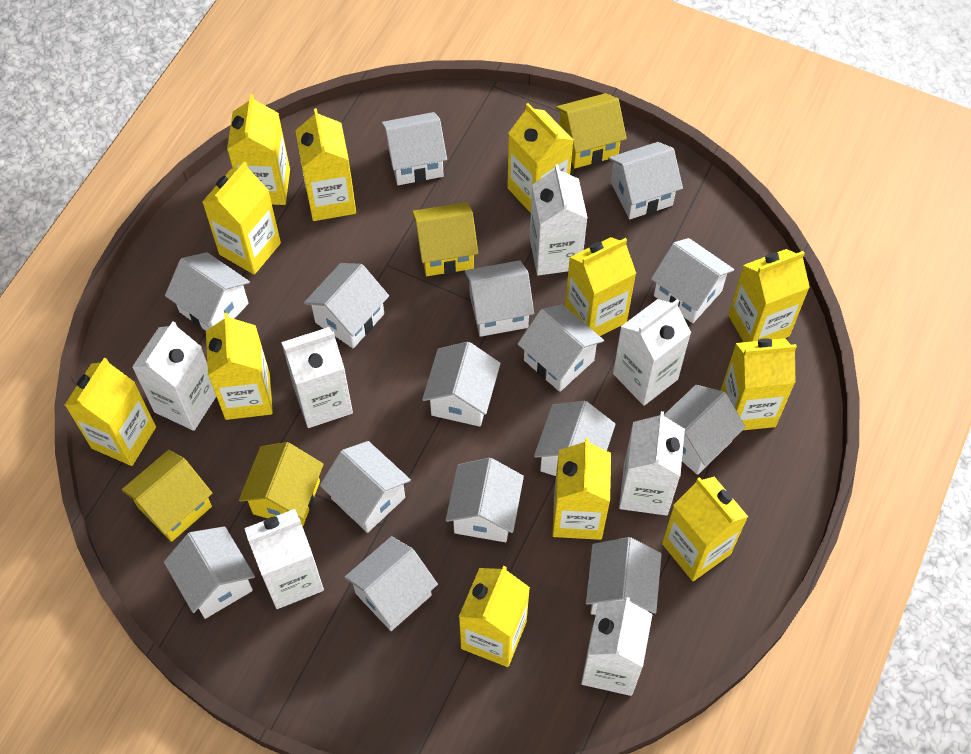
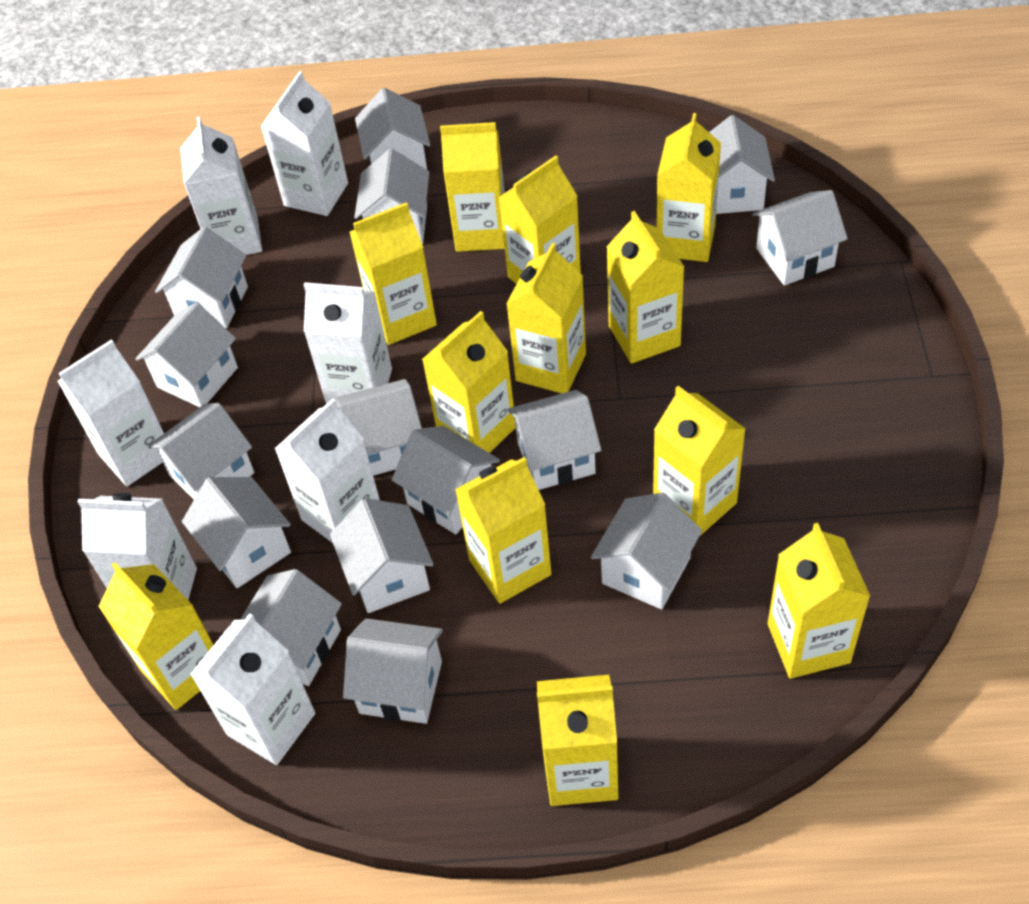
yellow house: 4 -> 0

